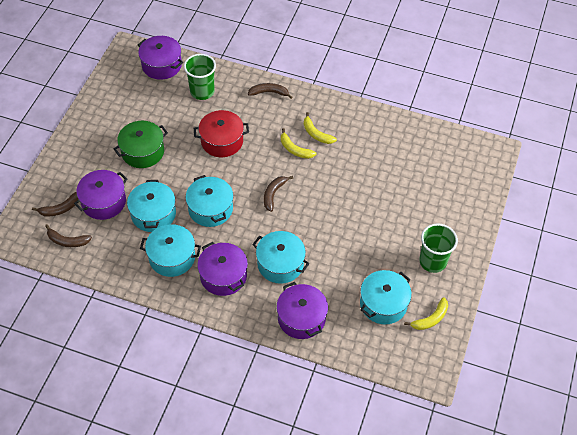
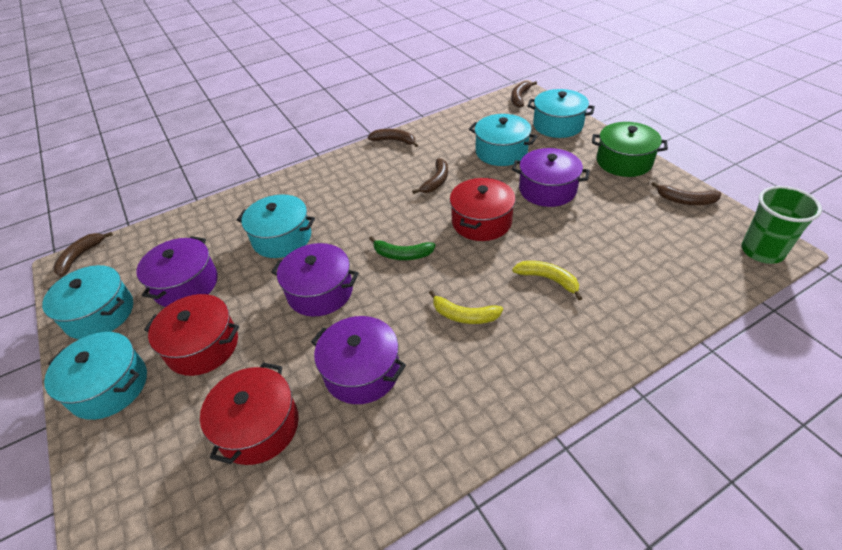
brown banana: 4 -> 5
green banana: 0 -> 1
green cup: 2 -> 1
red pot: 1 -> 3
yellow banana: 3 -> 2

